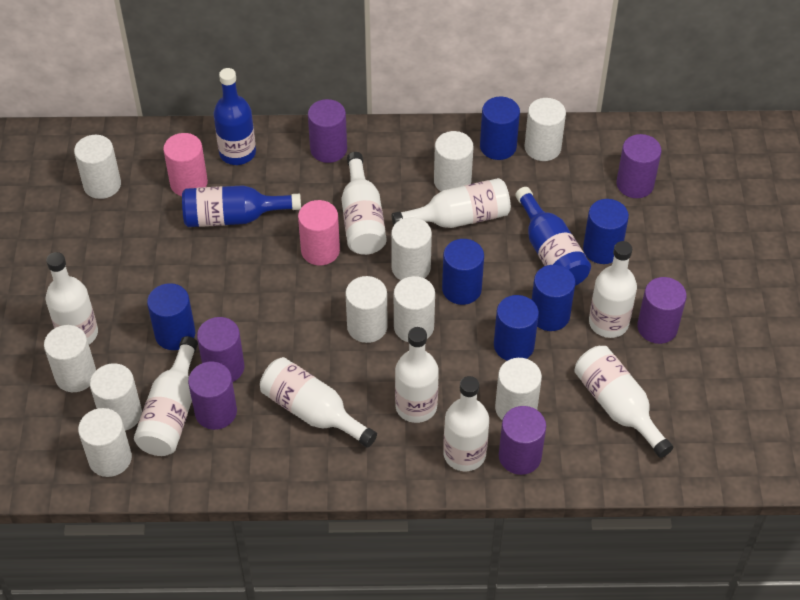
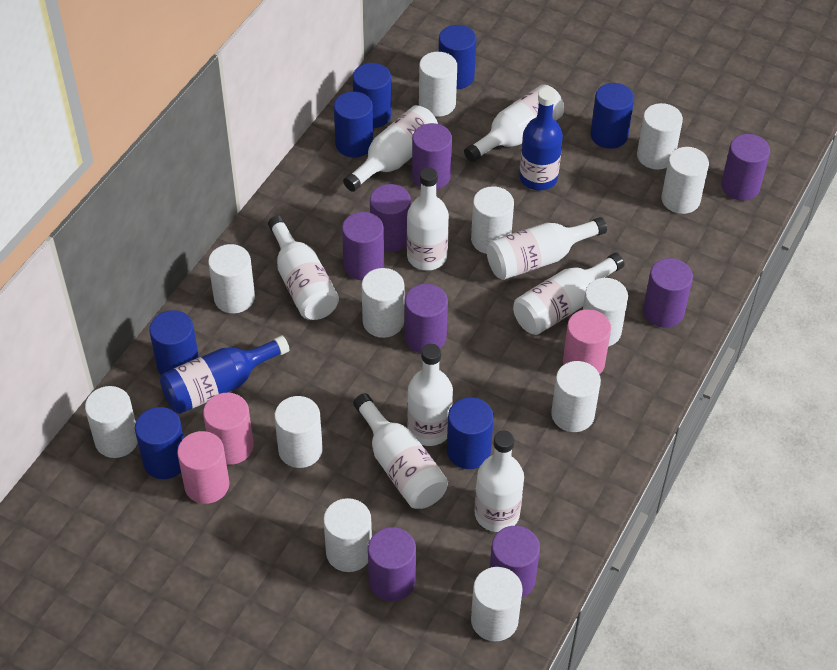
blue bottle: 3 -> 2
blue cylinder: 6 -> 7
pink cylinder: 2 -> 3
purple cylinder: 6 -> 8
white cylinder: 10 -> 12

